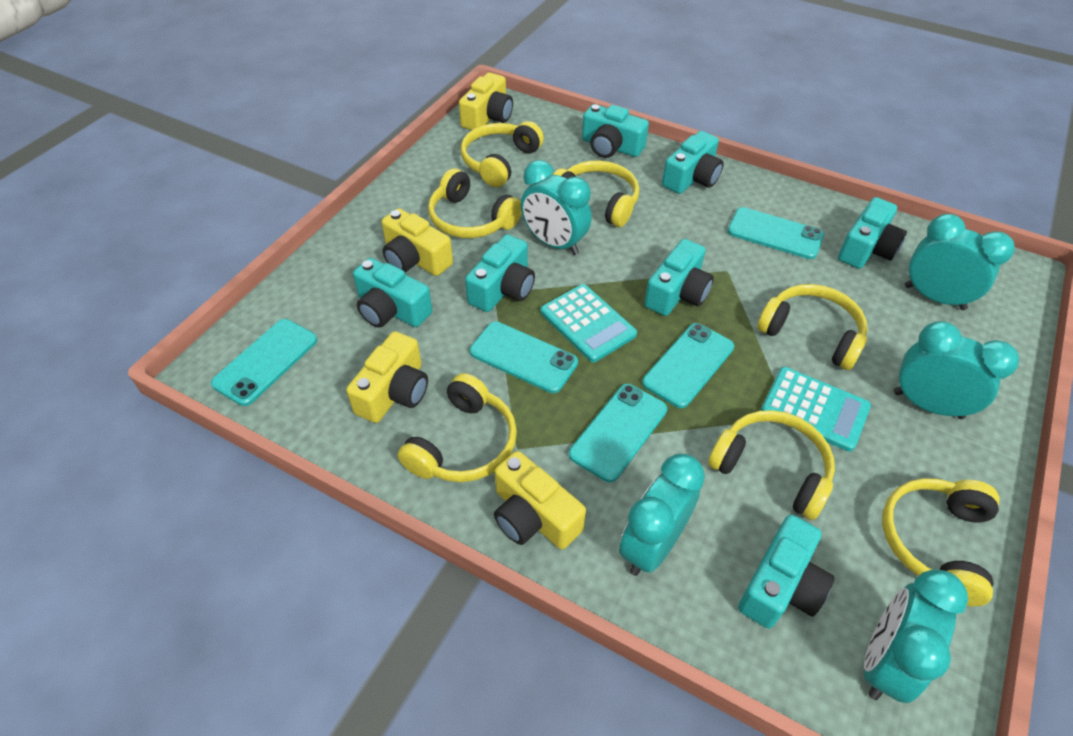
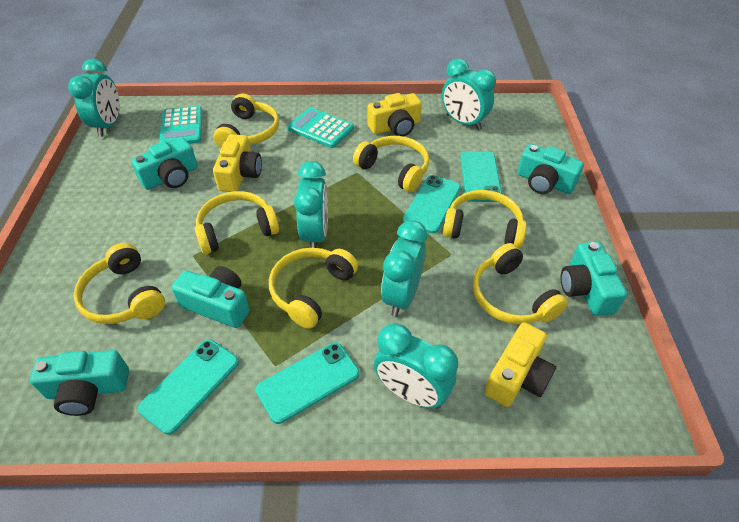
turquoise camera: 7 -> 5
turquoise phone: 5 -> 4
yellow camera: 4 -> 3

